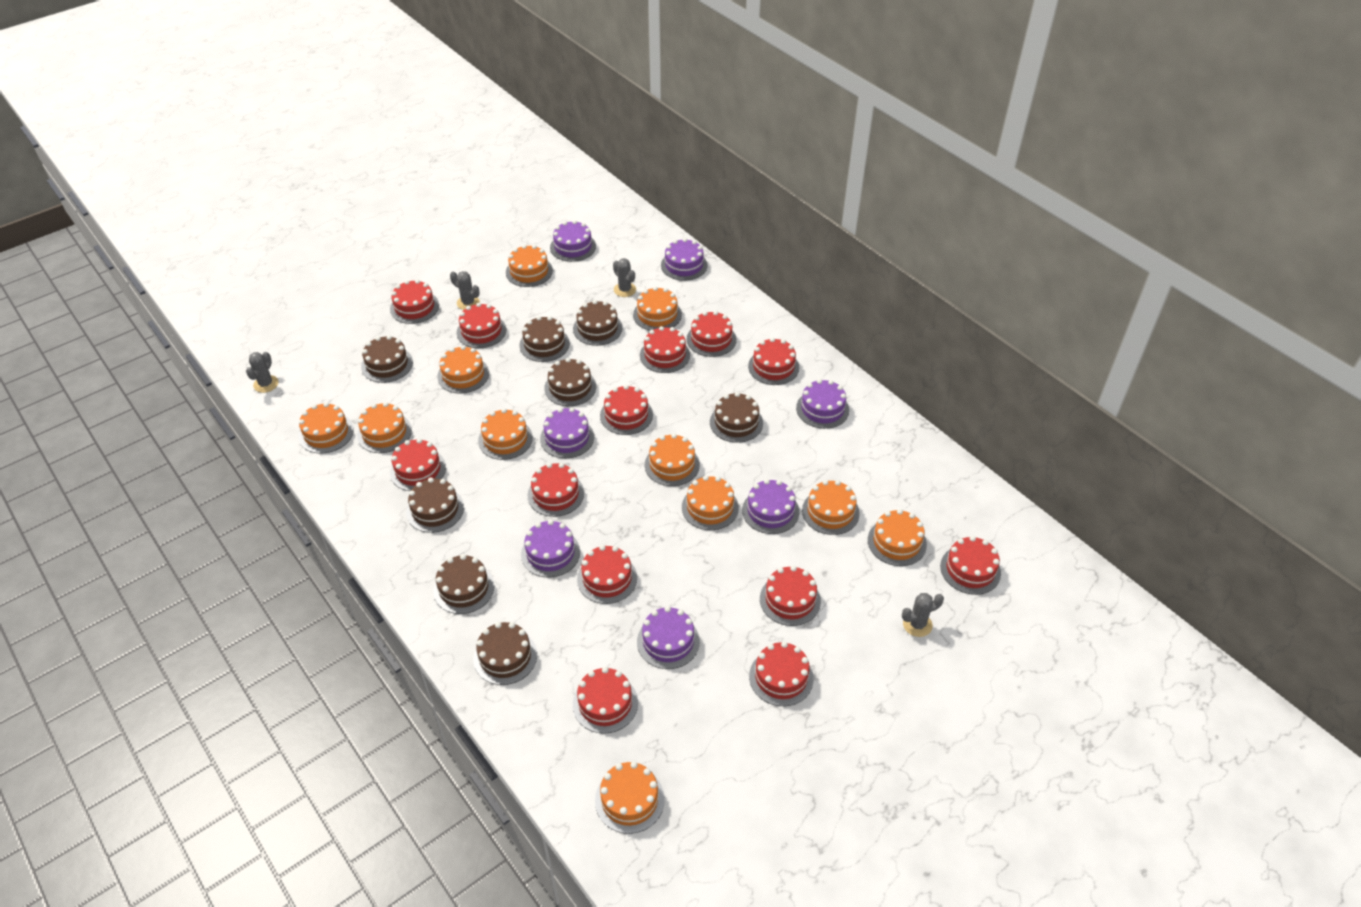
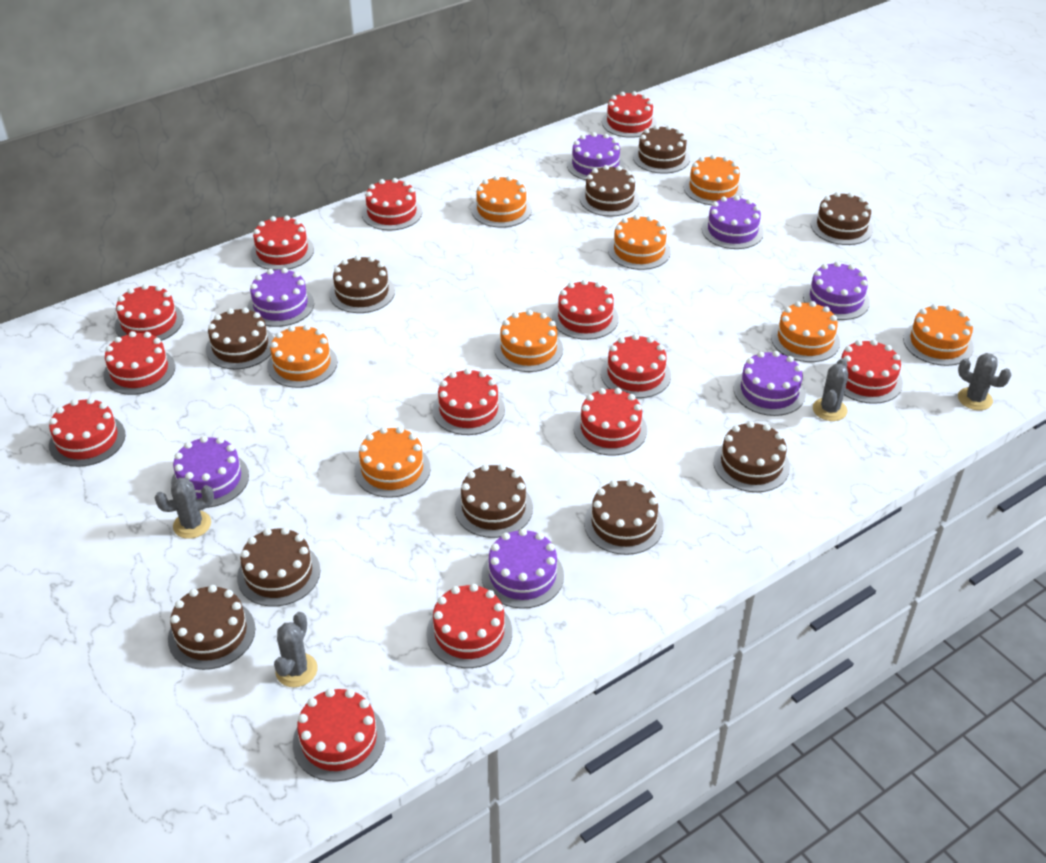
brown cake: 8 -> 10
orange cake: 11 -> 8

